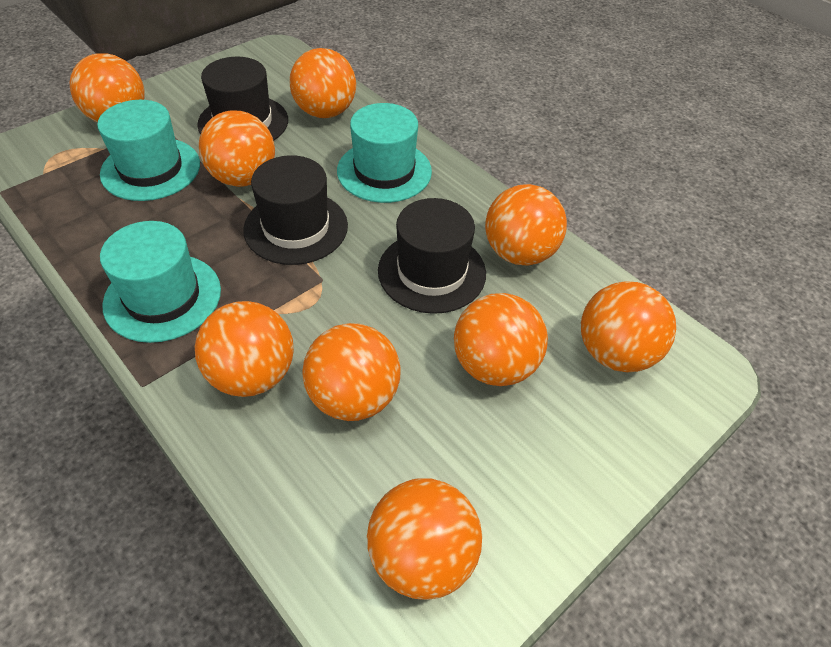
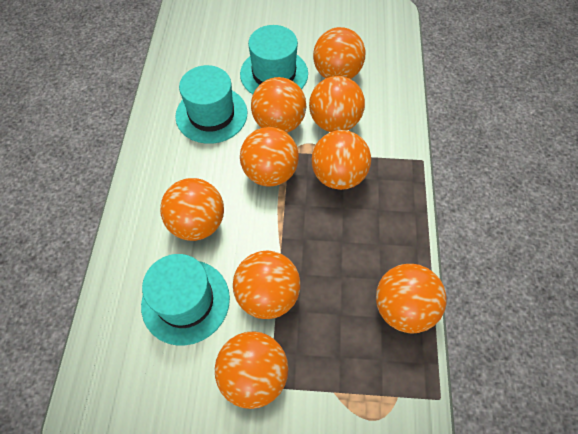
black hat: 3 -> 0

